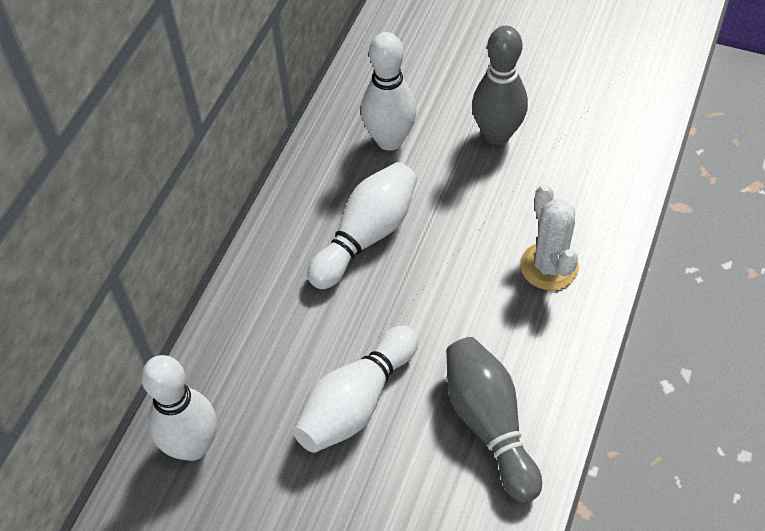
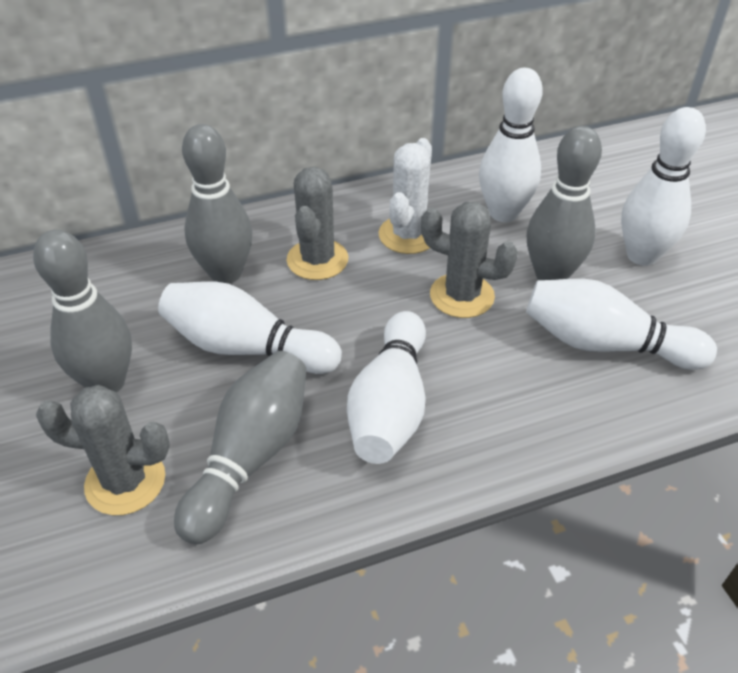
grey bowling pin: 2 -> 4
grey cactus: 0 -> 3
white bowling pin: 4 -> 5

